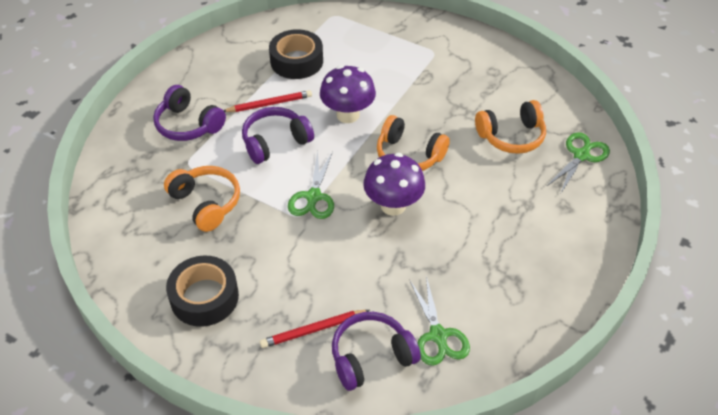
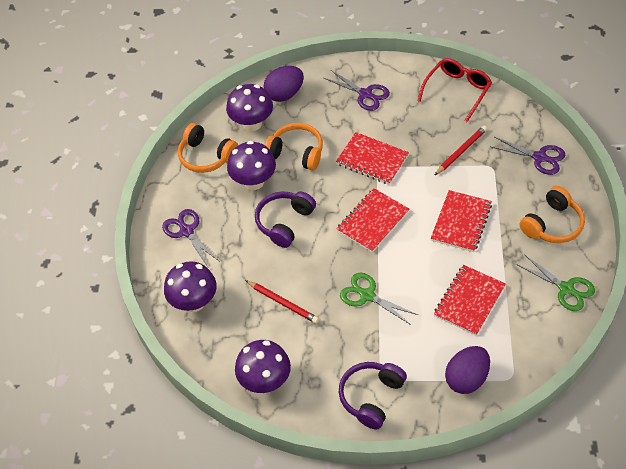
black tape: 2 -> 0
green scissors: 3 -> 2
purple egg: 0 -> 2
purple headphones: 3 -> 2
purple mushroom: 2 -> 4
purple scissors: 0 -> 3
red glasses: 0 -> 1
red notebook: 0 -> 4

